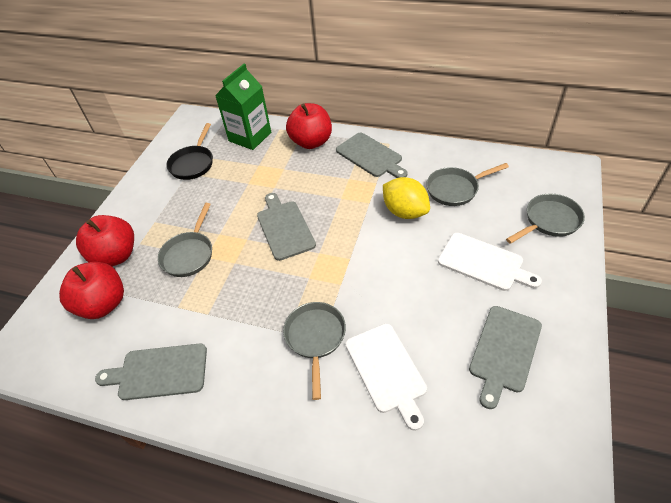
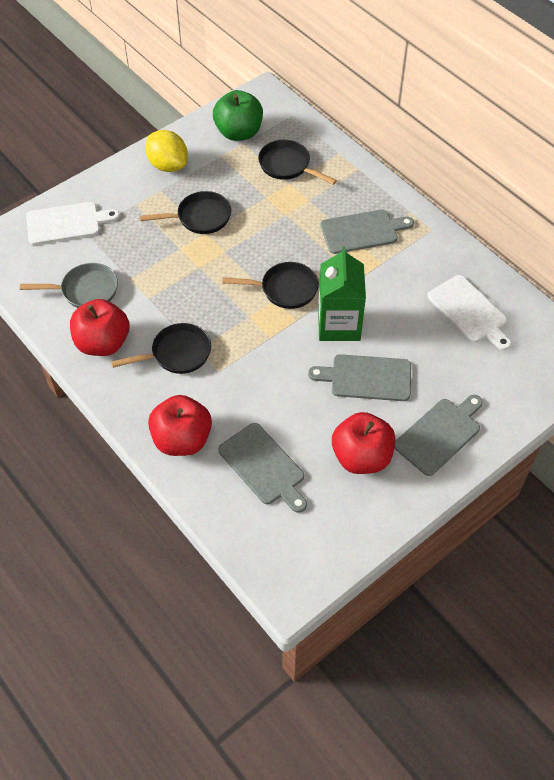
black pan: 1 -> 4
green apple: 0 -> 1
grey pan: 4 -> 1

